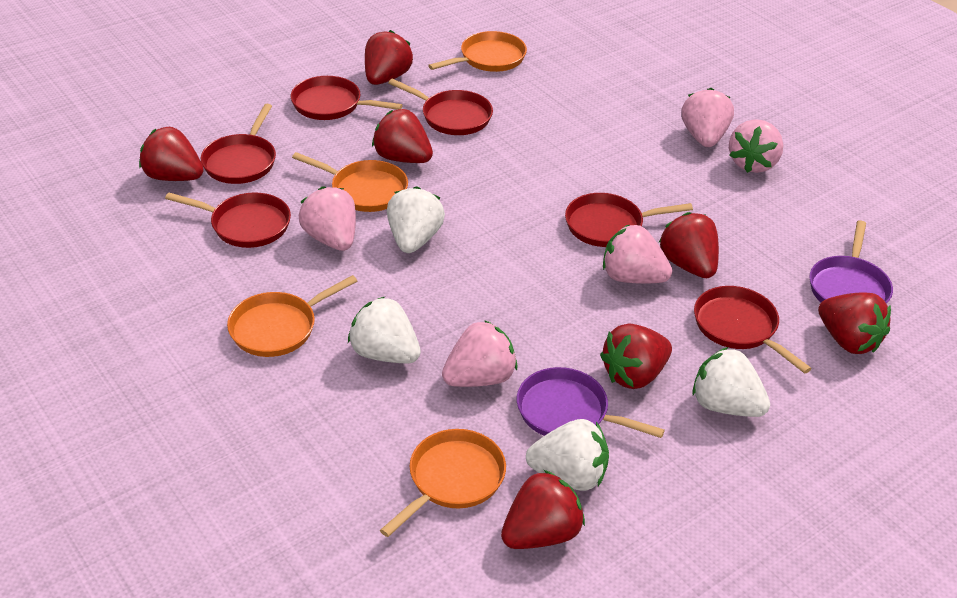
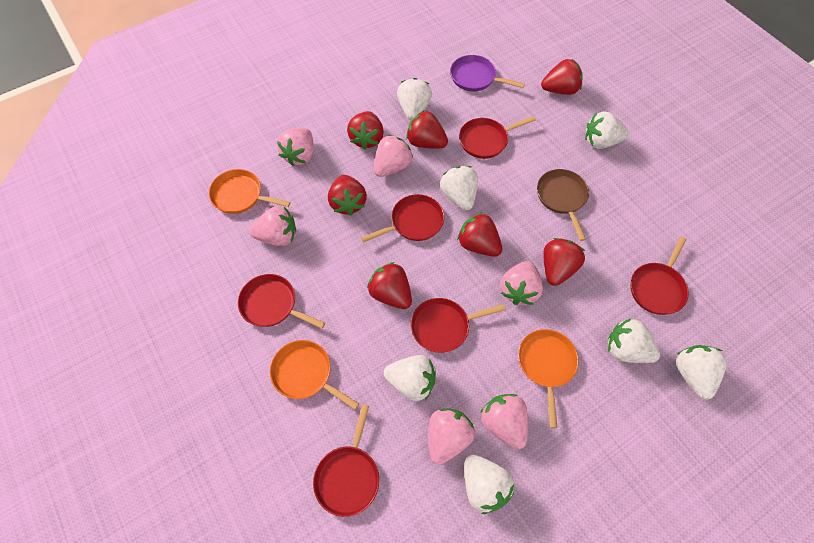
brown pan: 0 -> 1
orange pan: 4 -> 3
pink strawberry: 5 -> 6
purple pan: 2 -> 1
white strawberry: 4 -> 7

